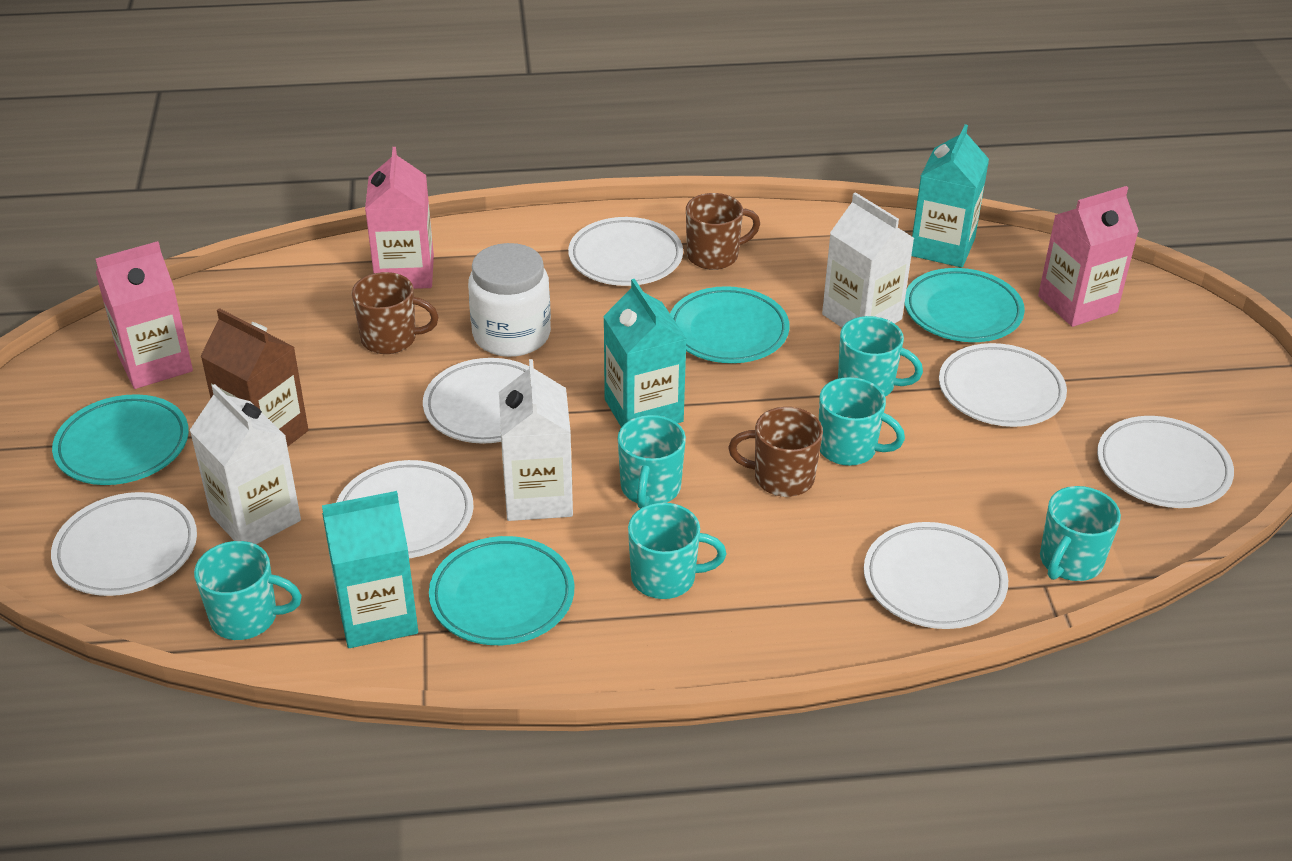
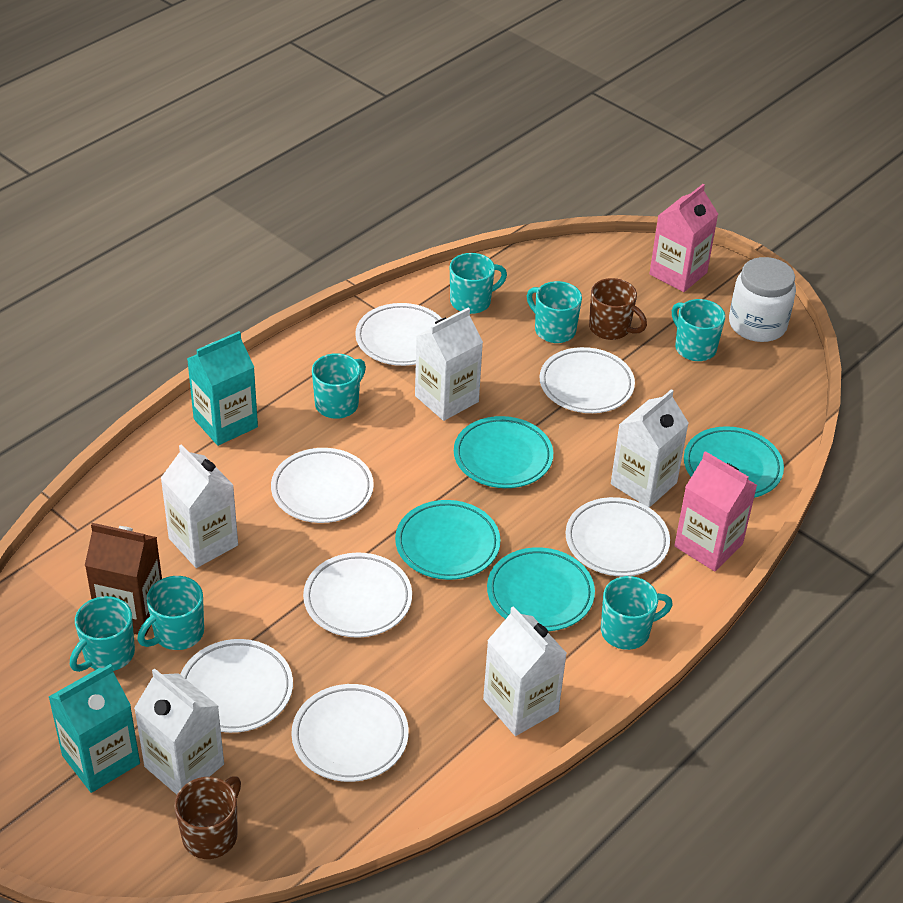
brown mug: 3 -> 2
pink carton: 3 -> 2
turquoise carton: 3 -> 2
turquoise mug: 6 -> 7
white carton: 3 -> 5

